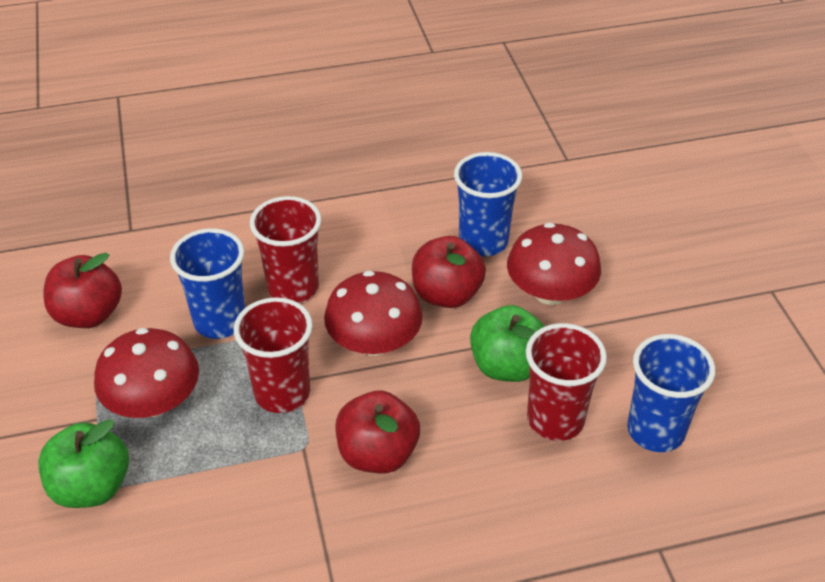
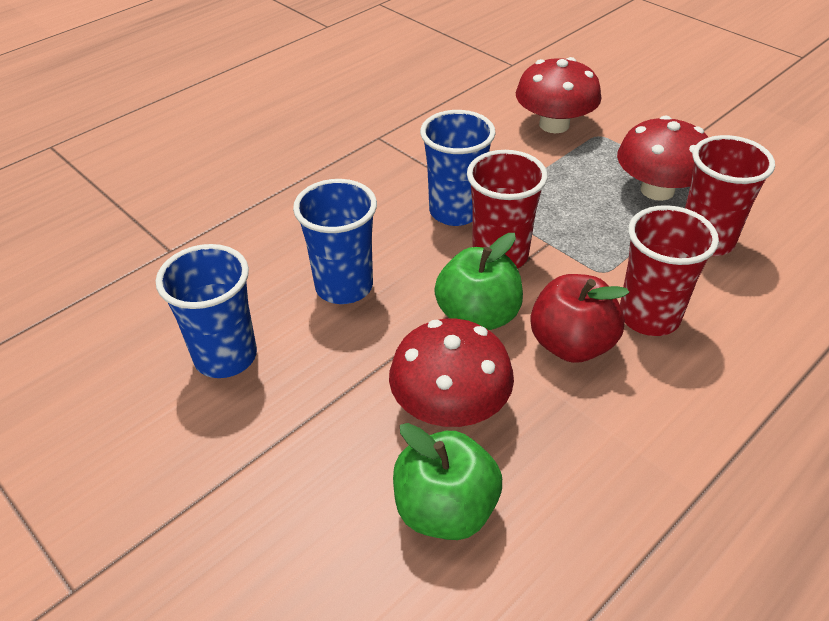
red apple: 3 -> 1

